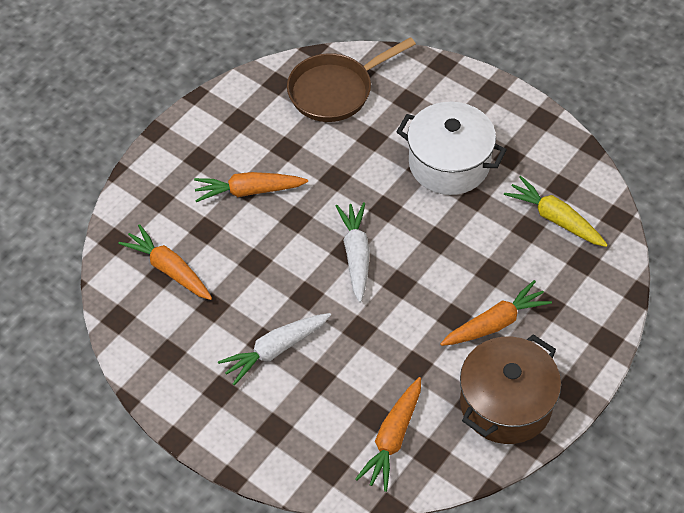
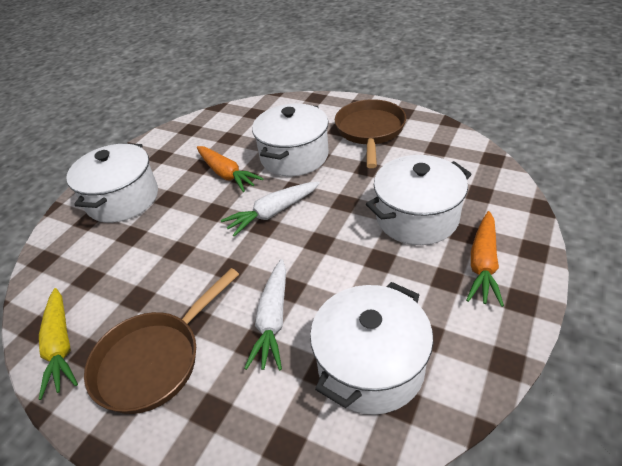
brown pan: 1 -> 2
brown pot: 1 -> 0
orange carrot: 4 -> 2
white pot: 1 -> 4

